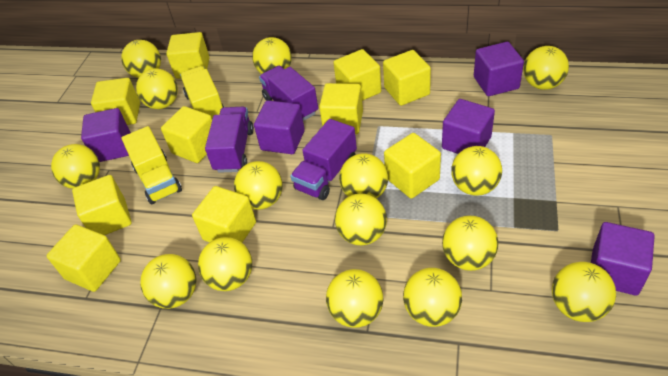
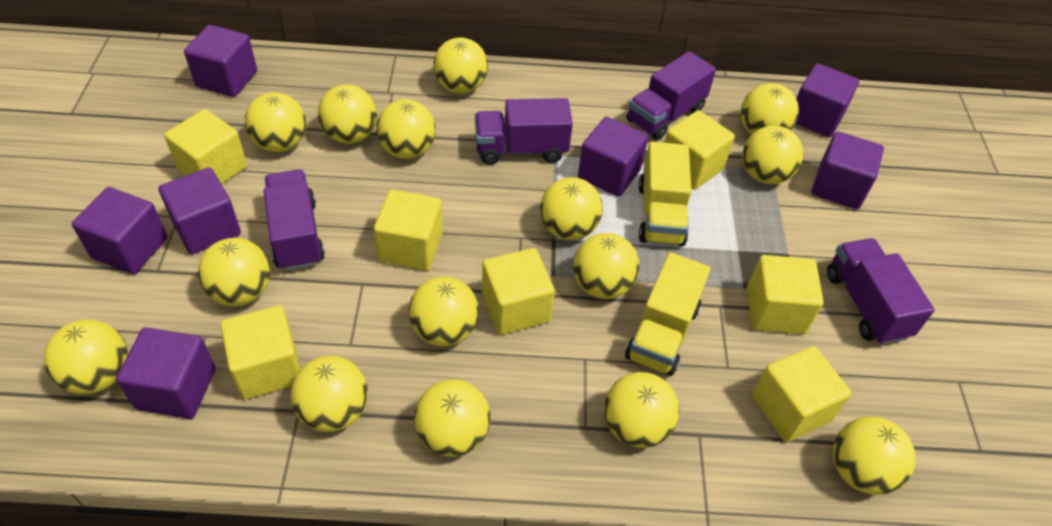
purple cube: 5 -> 7
purple truck: 3 -> 4
yellow cube: 10 -> 7

